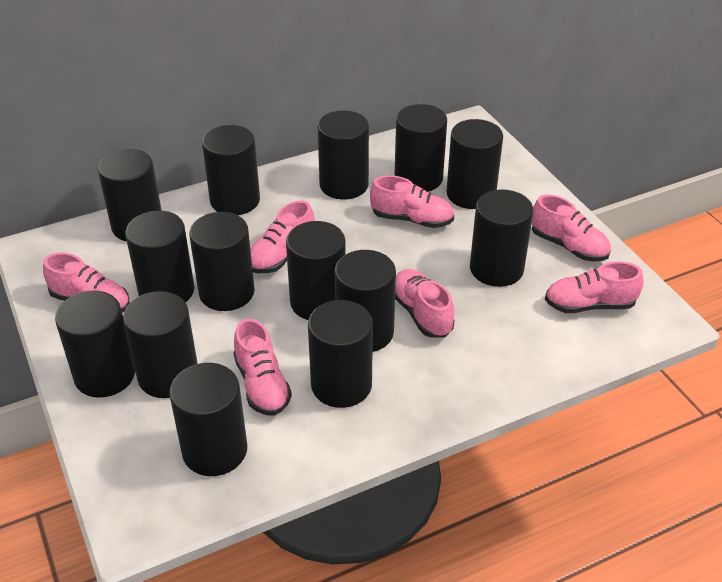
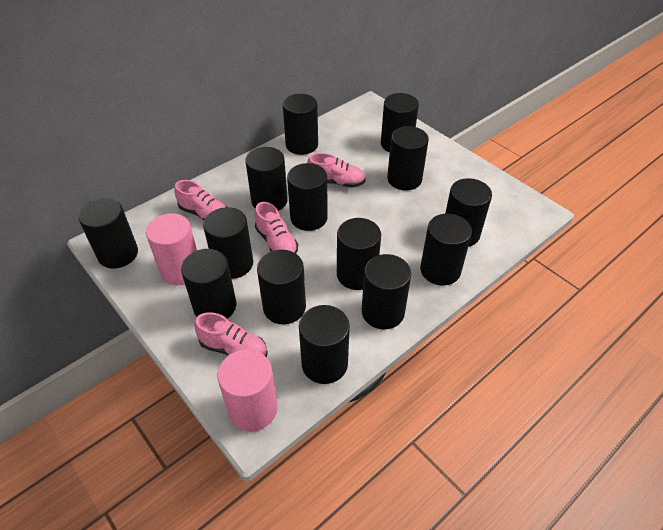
pink cylinder: 0 -> 2
pink shoe: 7 -> 4

